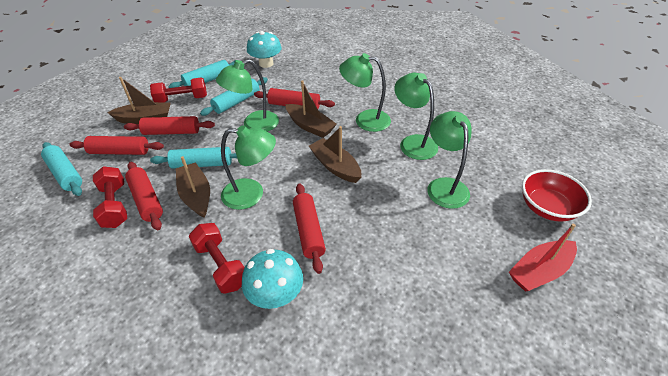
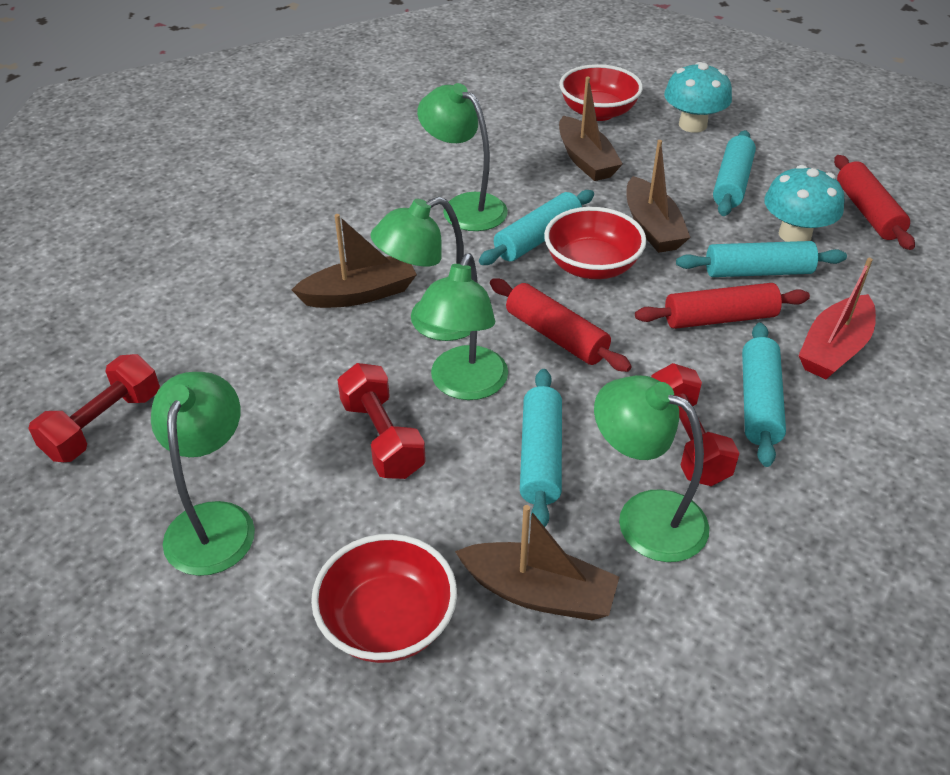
red bowl: 1 -> 3
red rolling pin: 5 -> 3
turquoise rolling pin: 4 -> 5

